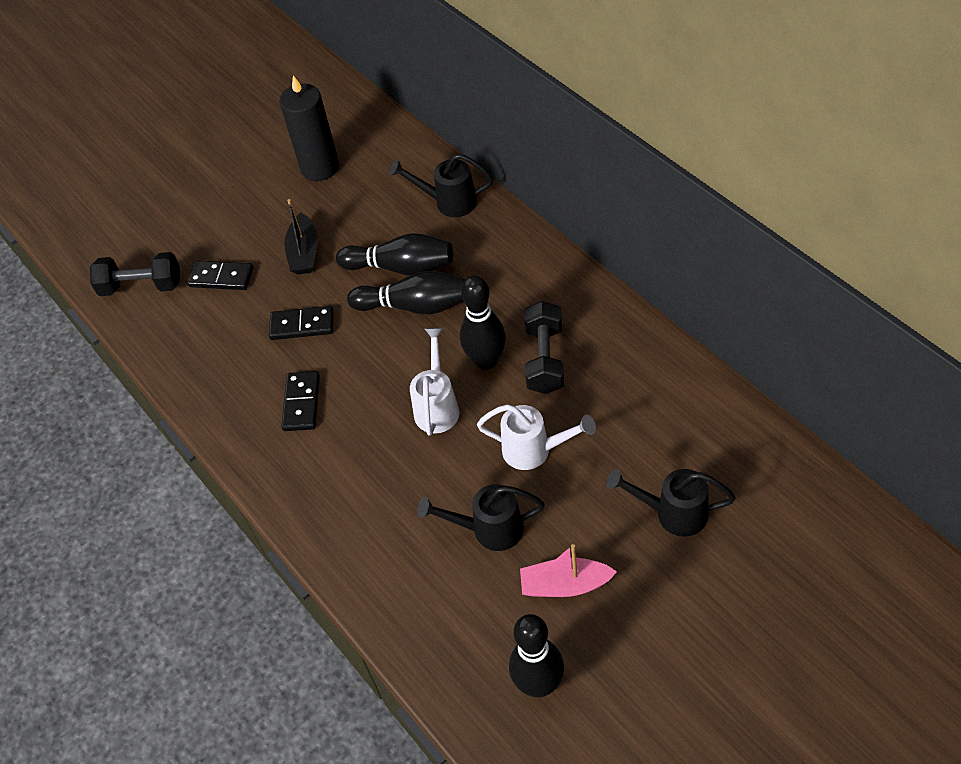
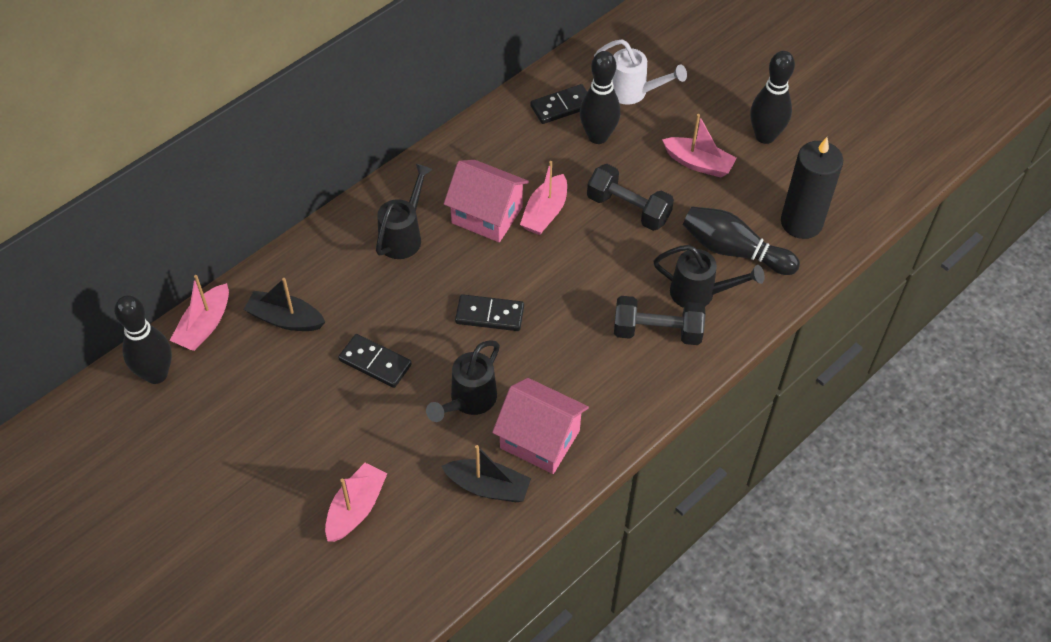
black boat: 1 -> 2
pink boat: 1 -> 4
pink house: 0 -> 2
white watering can: 2 -> 1

